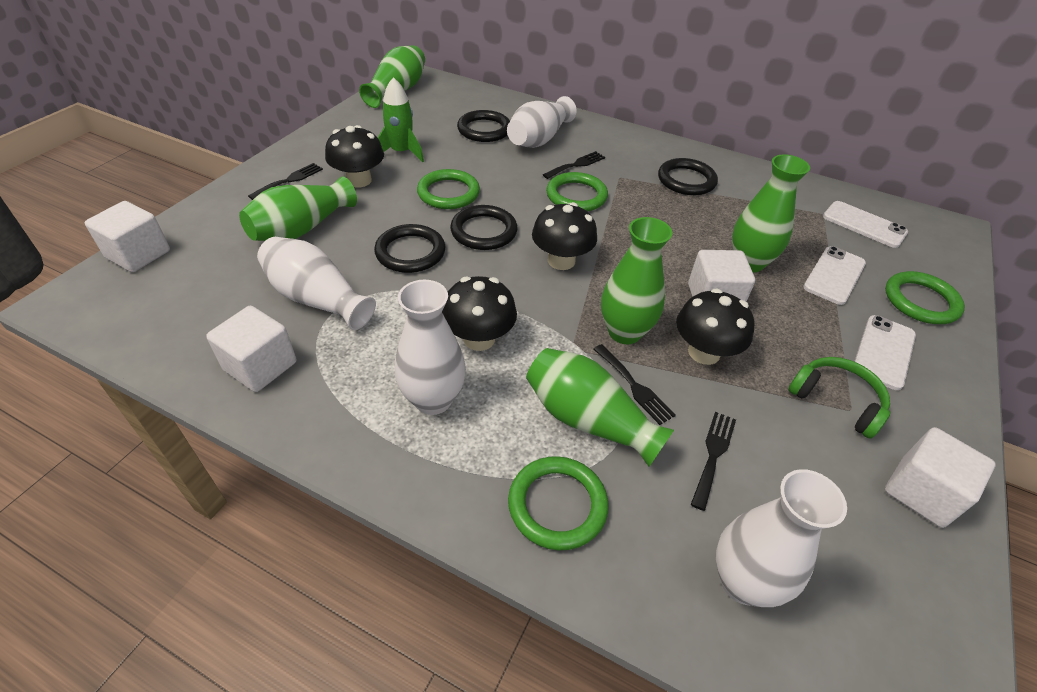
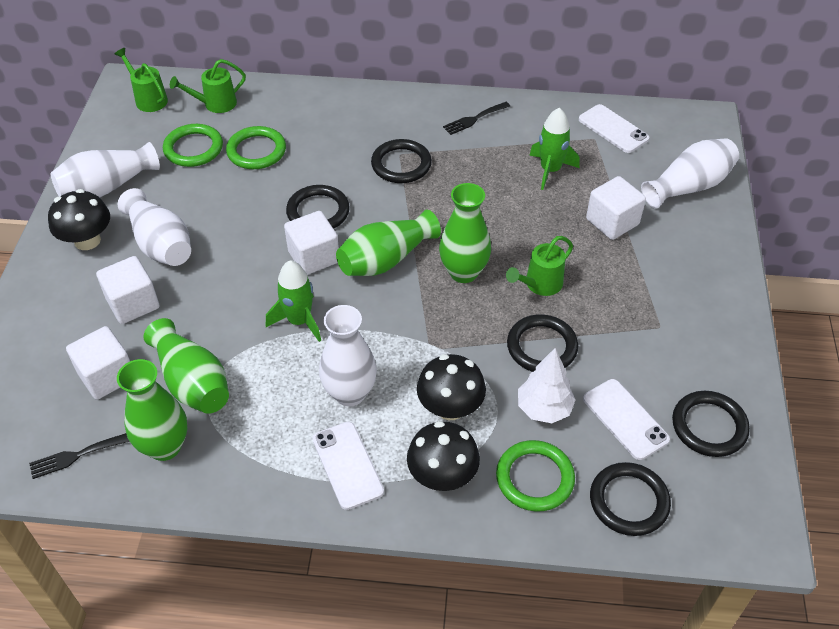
black fork: 4 -> 2
black mushroom: 4 -> 3
black ring: 4 -> 5
green headphones: 1 -> 0
green ring: 4 -> 3
green rocket: 1 -> 2
green vase: 5 -> 4
green watering can: 0 -> 3
white tree: 0 -> 1

